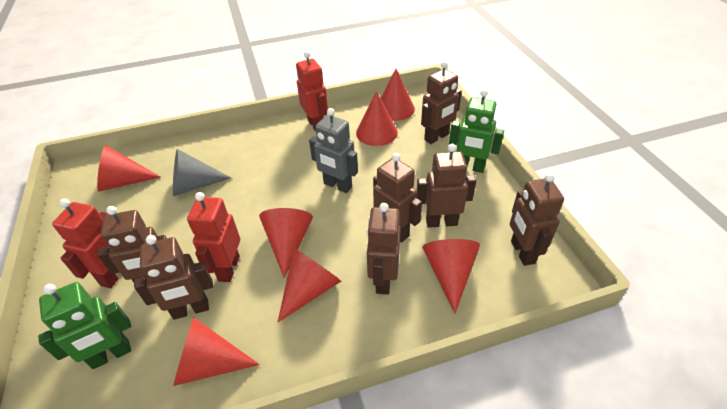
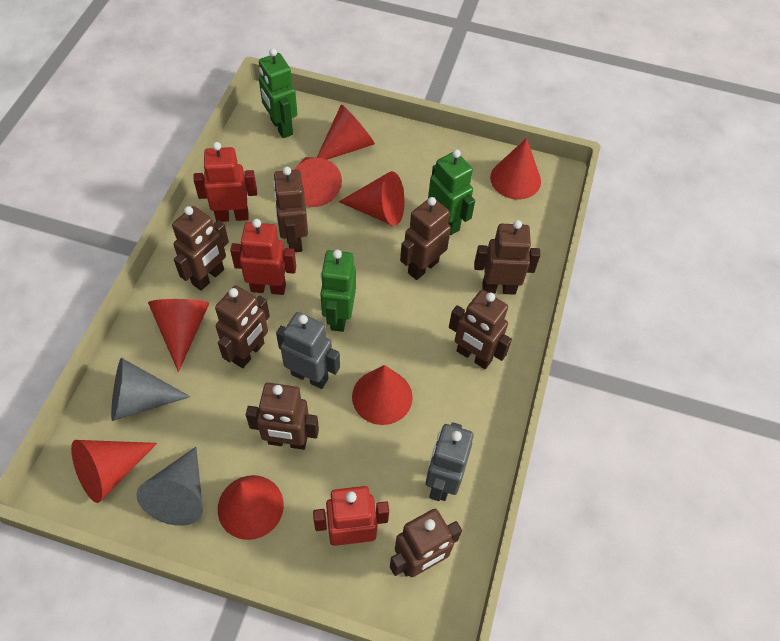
brown robot: 7 -> 8
green robot: 2 -> 3
grey cone: 1 -> 2
grey robot: 1 -> 2
red cone: 7 -> 8

